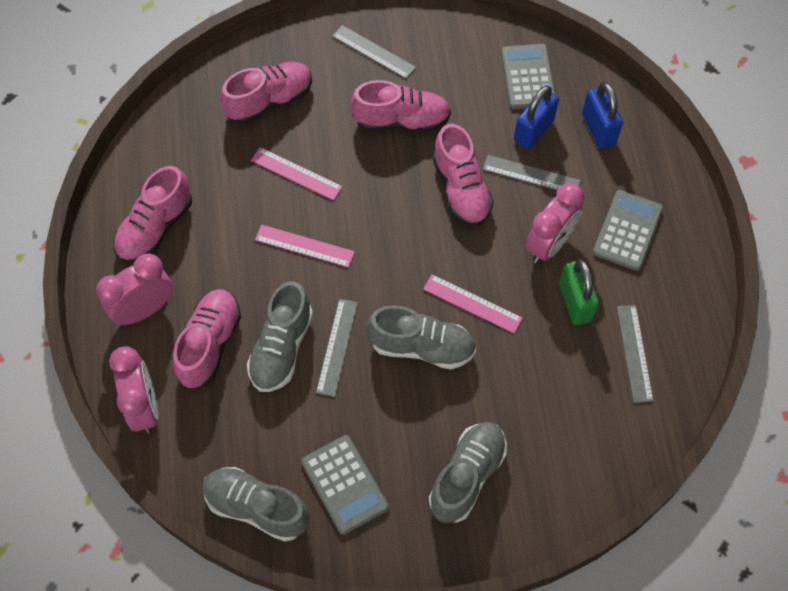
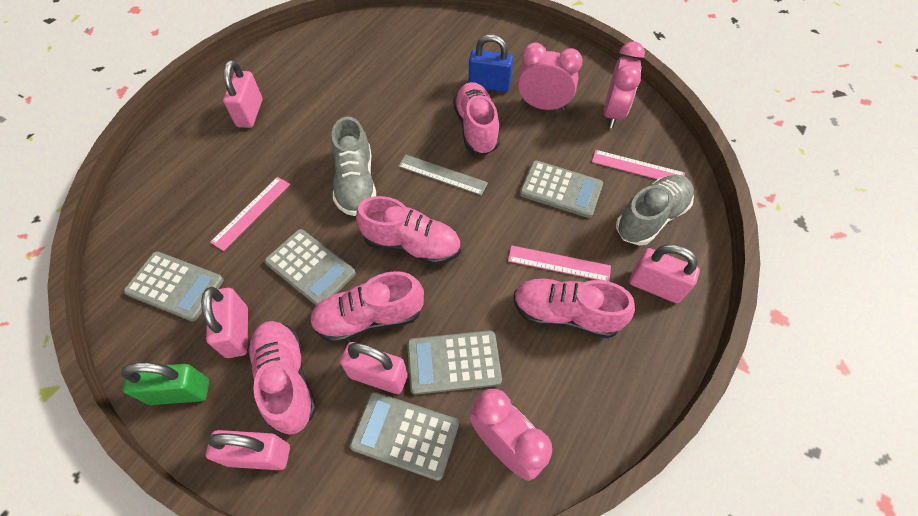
blue padlock: 2 -> 1
grey calculator: 3 -> 5
grey ruler: 4 -> 1
grey shoe: 4 -> 2
pink padlock: 0 -> 5

